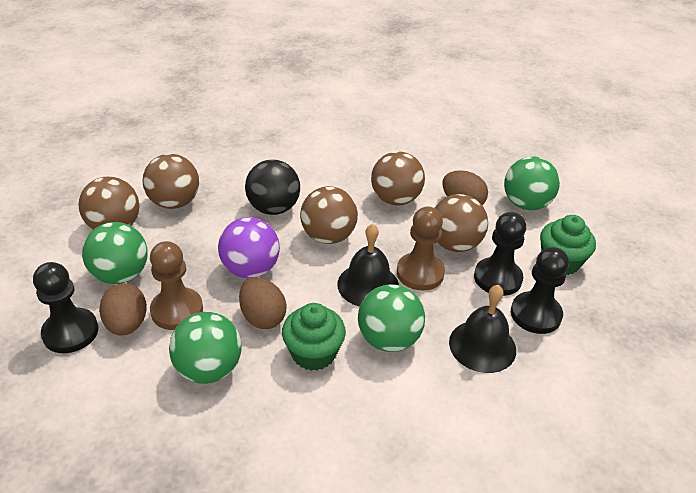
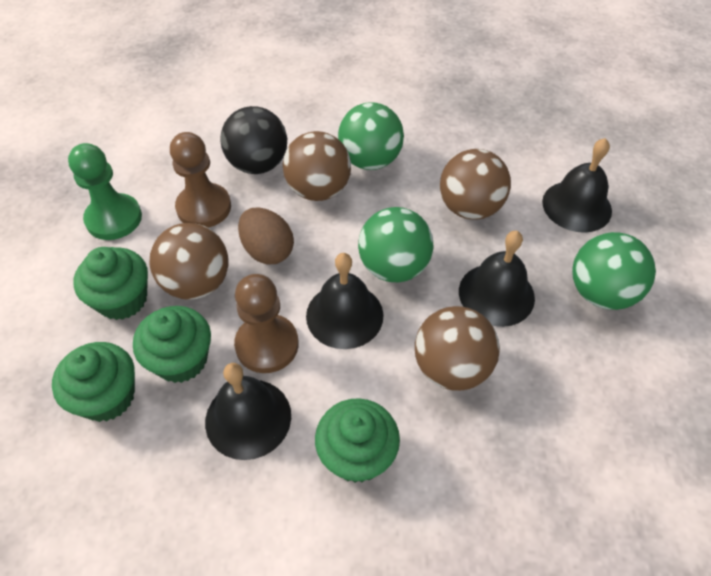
black bell: 2 -> 4
black pawn: 3 -> 0
brown ball: 5 -> 4
brown egg: 3 -> 1
green ball: 4 -> 3
green cupcake: 2 -> 4
green pawn: 0 -> 1
purple ball: 1 -> 0

